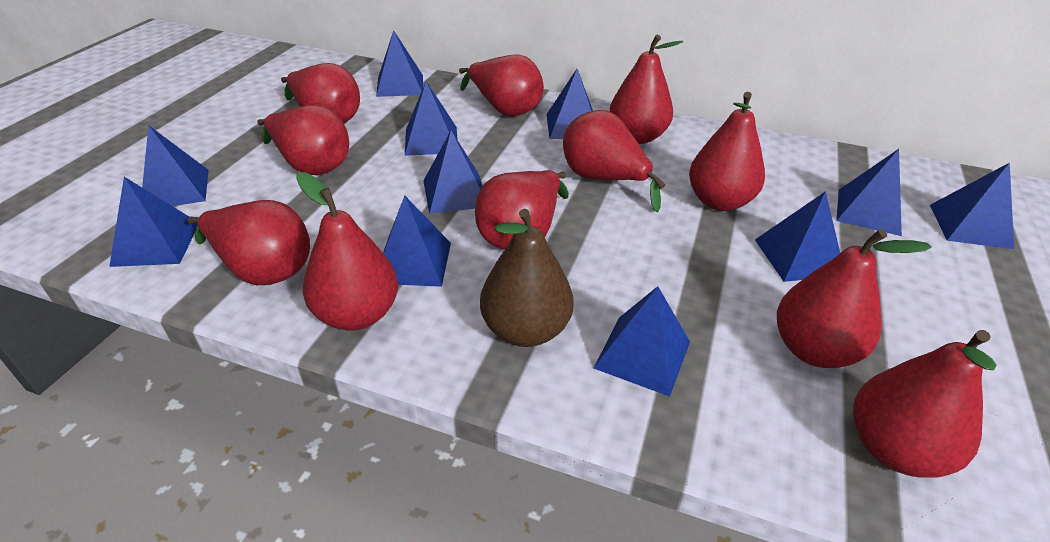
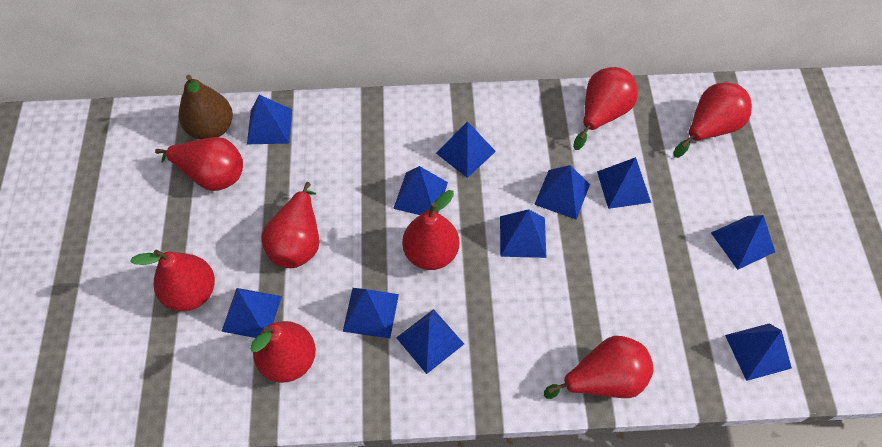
red pear: 11 -> 8

